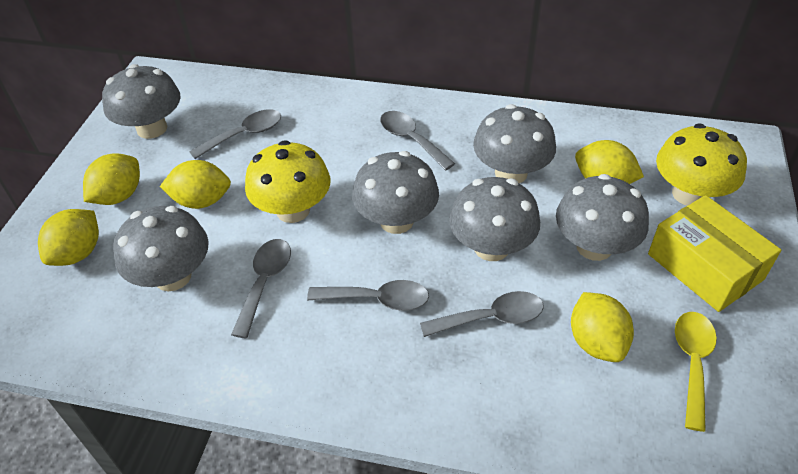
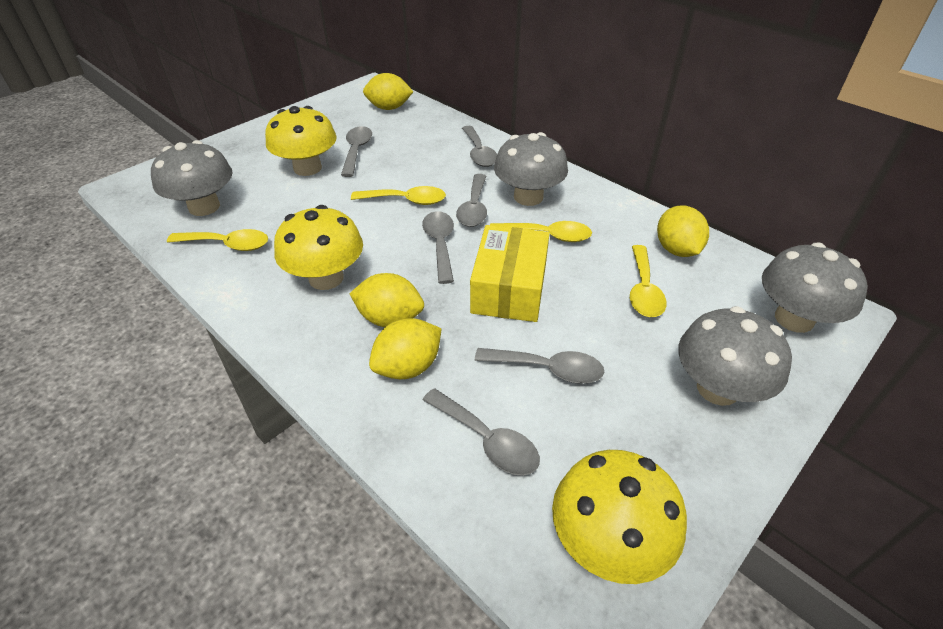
grey mushroom: 6 -> 4
grey spoon: 5 -> 6
yellow lemon: 5 -> 4
yellow mushroom: 2 -> 3
yellow spoon: 1 -> 4

